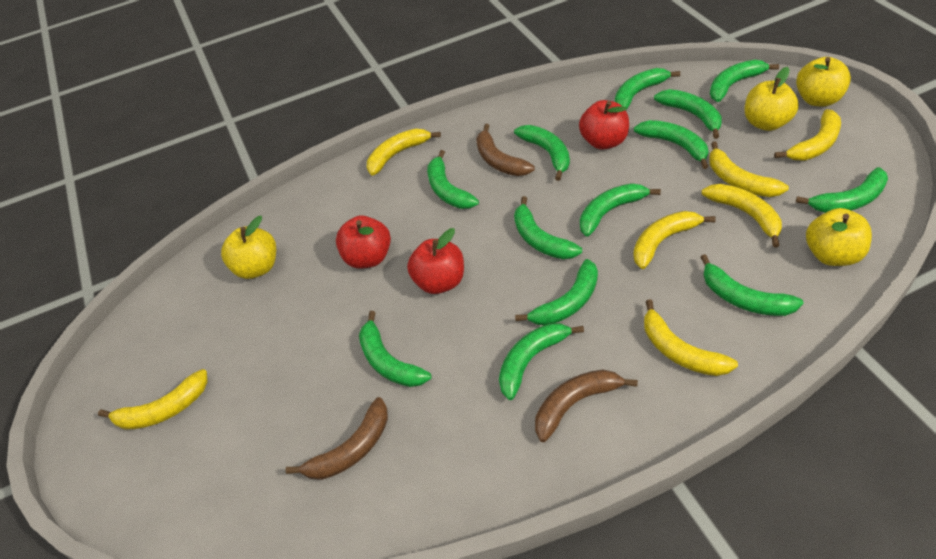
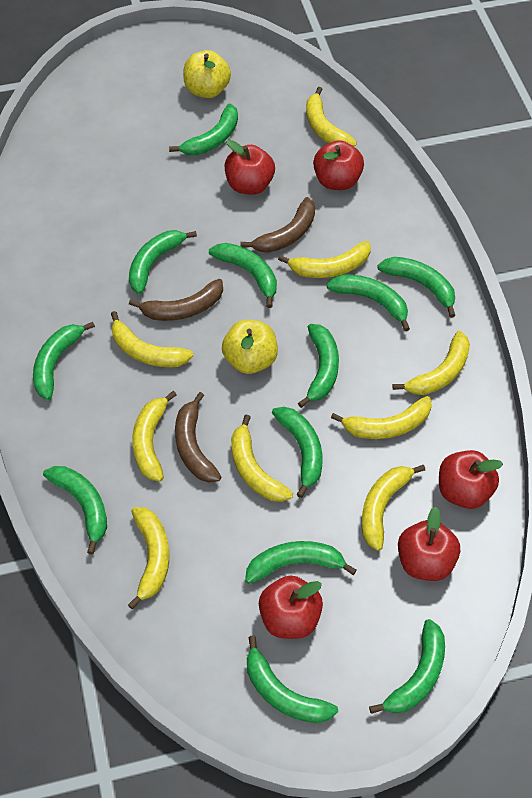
green banana: 13 -> 12
red apple: 3 -> 5
yellow apple: 4 -> 2
yellow banana: 7 -> 9

